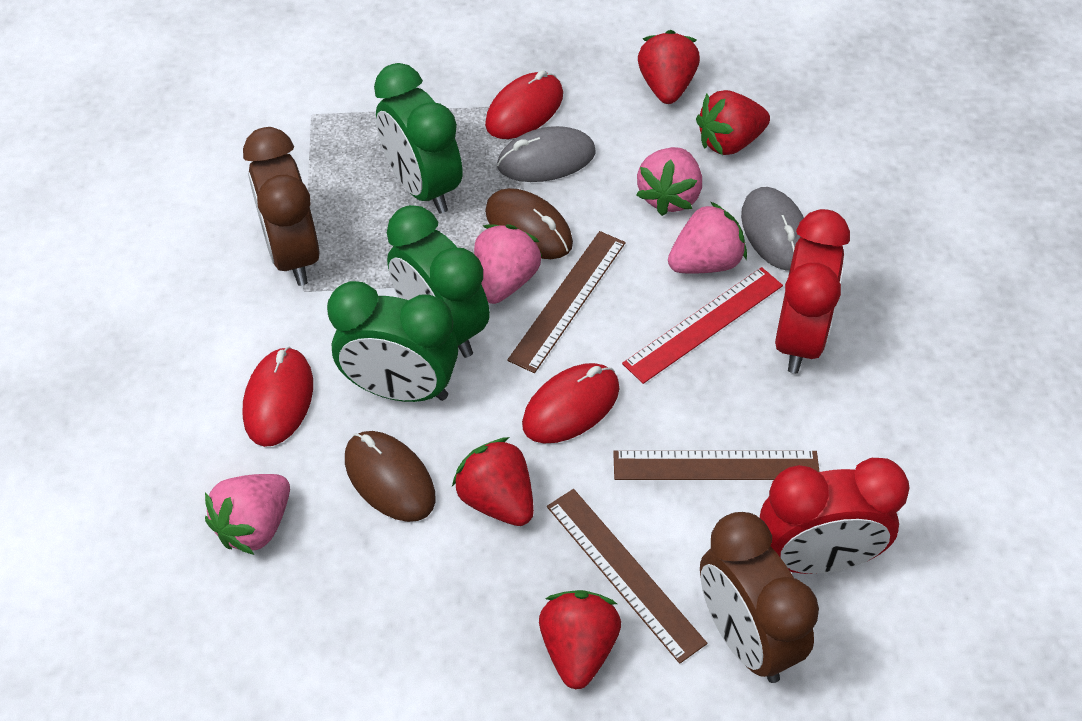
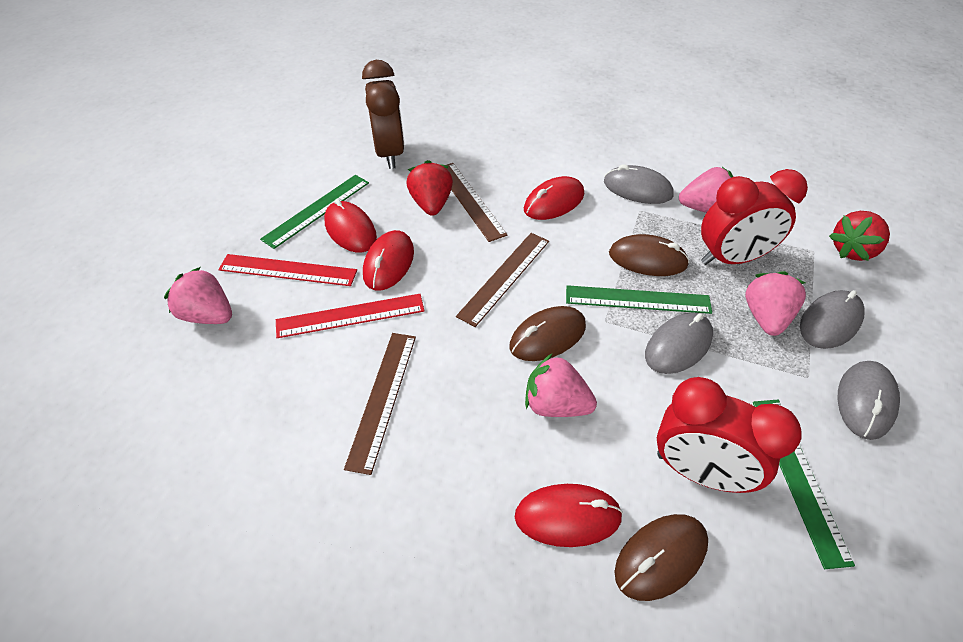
brown clock: 2 -> 1
brown mouse: 2 -> 3
green clock: 3 -> 0
green ruler: 0 -> 3
grey mouse: 2 -> 4
red mouse: 3 -> 4
red ruler: 1 -> 2
red strawberry: 4 -> 2

